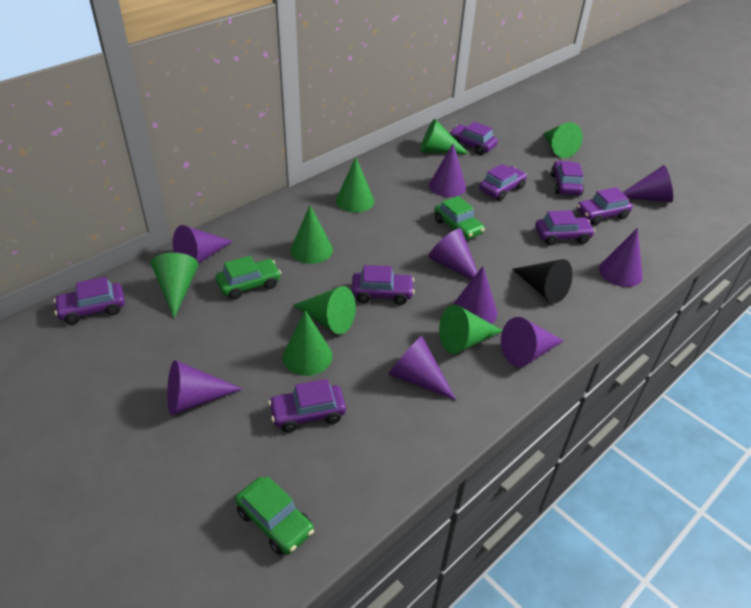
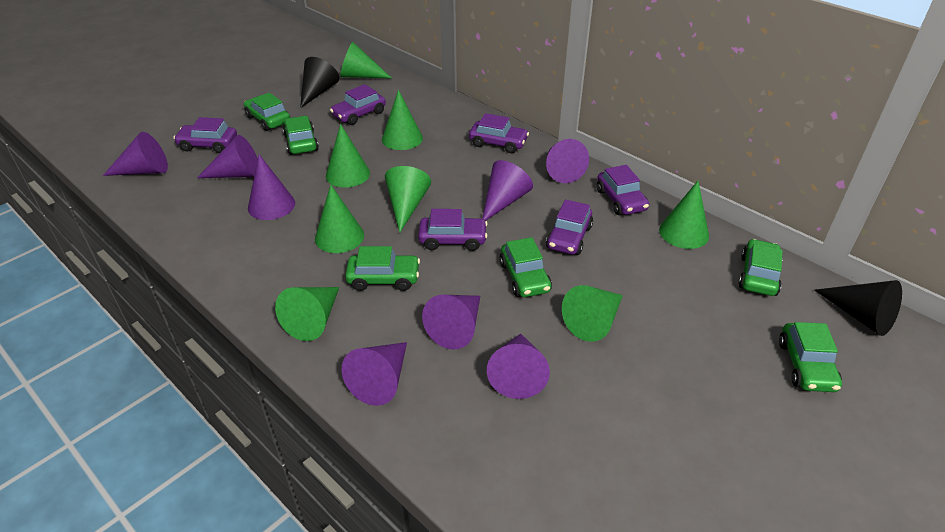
black cone: 1 -> 2
green car: 3 -> 6
purple car: 8 -> 6
purple cone: 9 -> 8

